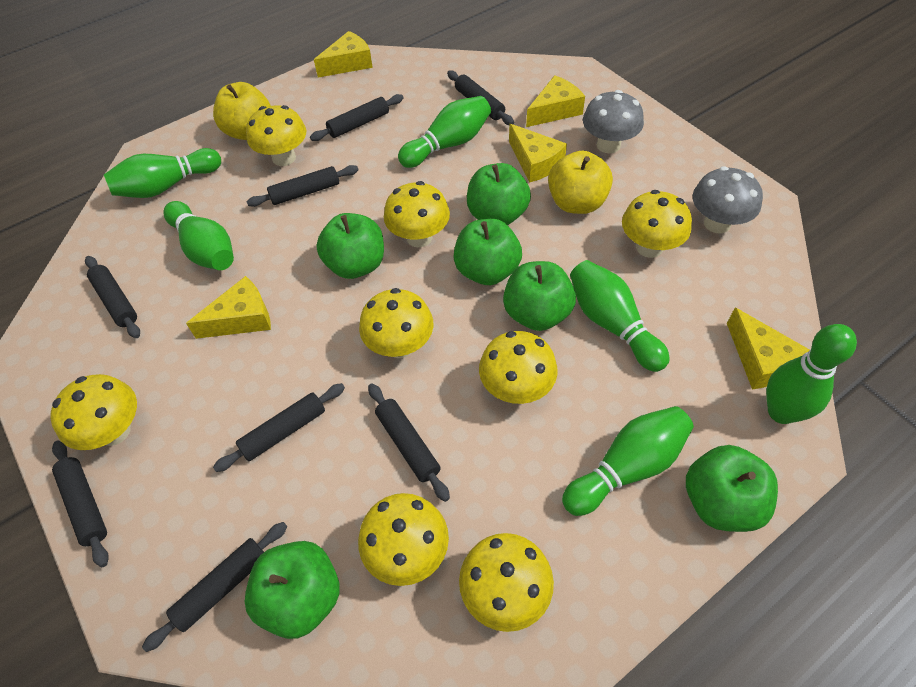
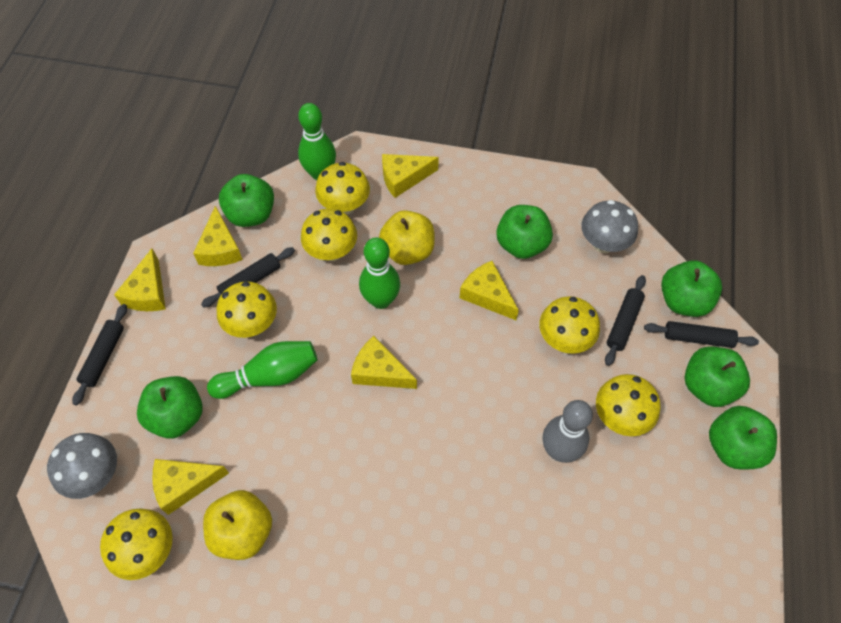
black rolling pin: 8 -> 4
green bowling pin: 6 -> 3
grey bowling pin: 0 -> 1
yellow cheese: 5 -> 6
yellow mushroom: 8 -> 6

